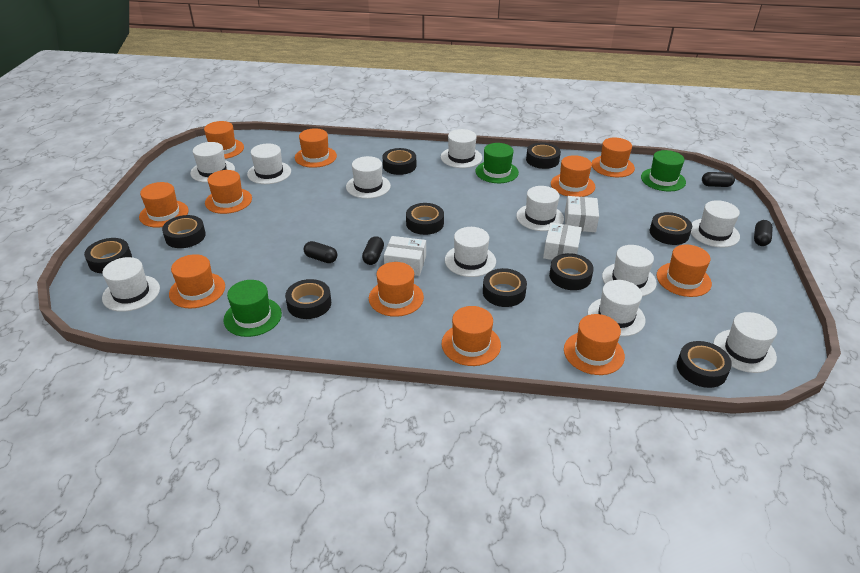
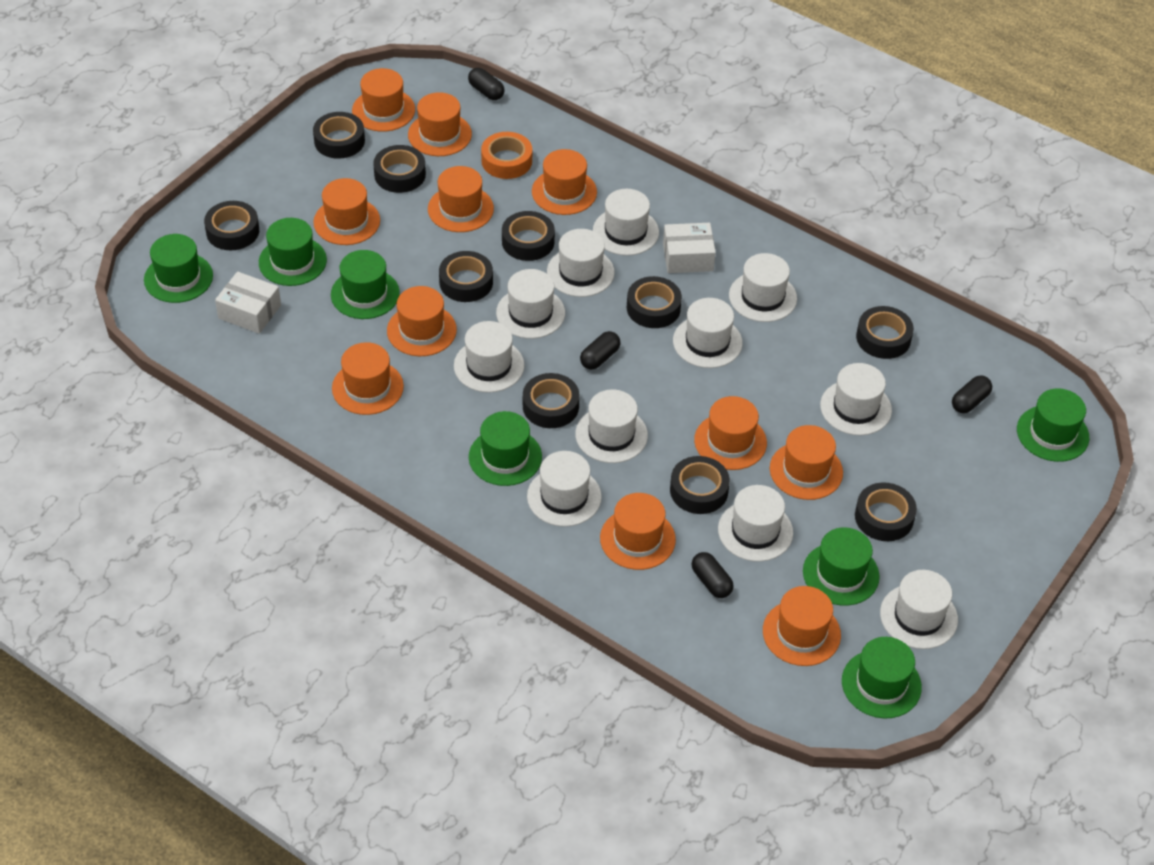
green hat: 3 -> 7
orange tape: 0 -> 1
white box: 3 -> 2

